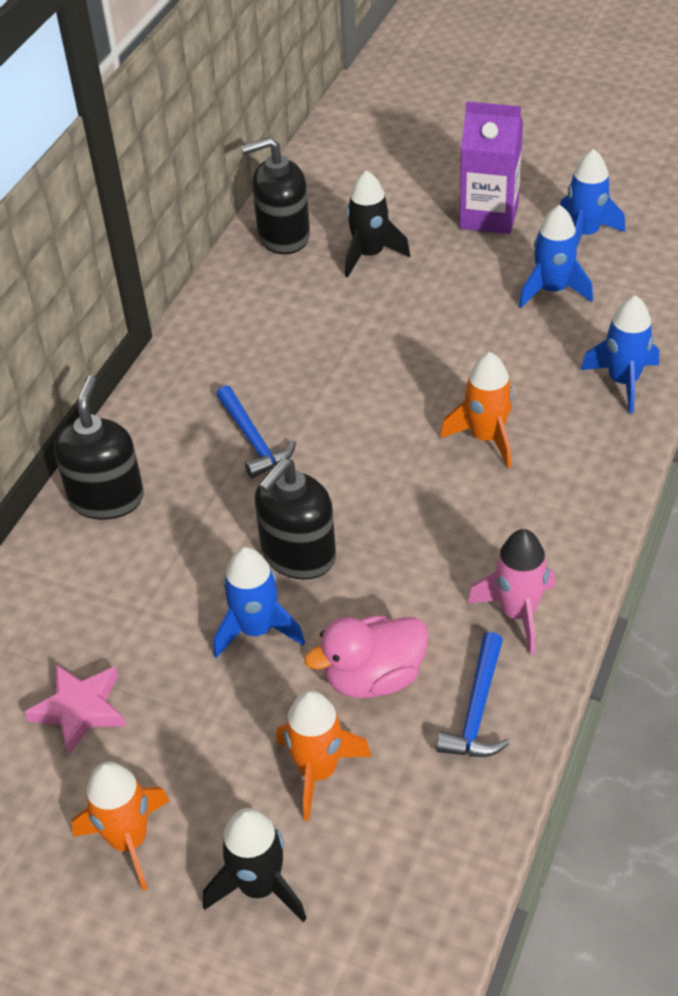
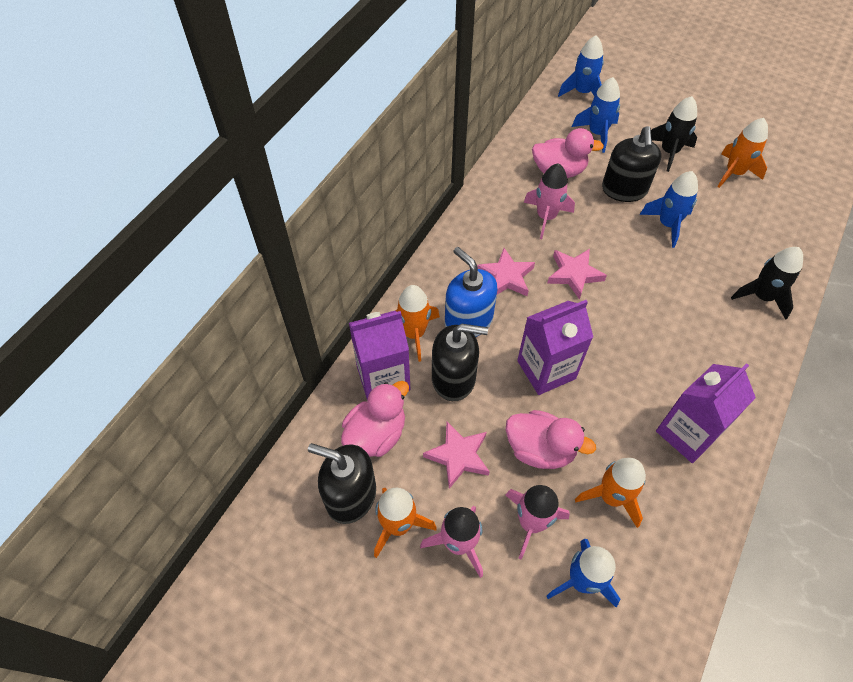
blue hammer: 2 -> 0
blue soap dispenser: 0 -> 1
orange rocket: 3 -> 4
pink duck: 1 -> 3
pink rocket: 1 -> 3
pink star: 1 -> 3
purple carton: 1 -> 3

